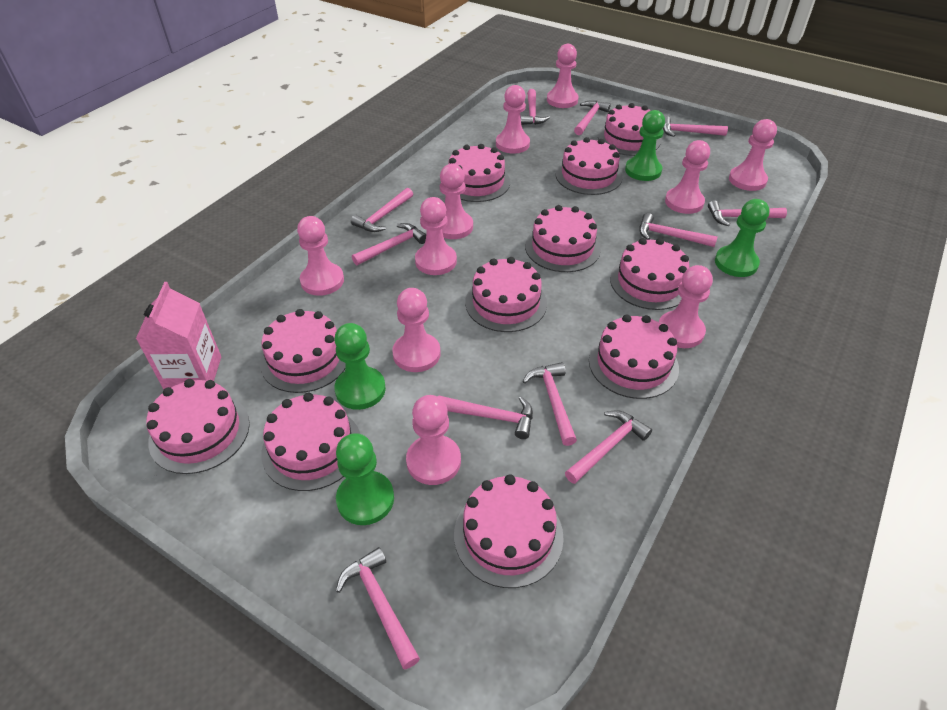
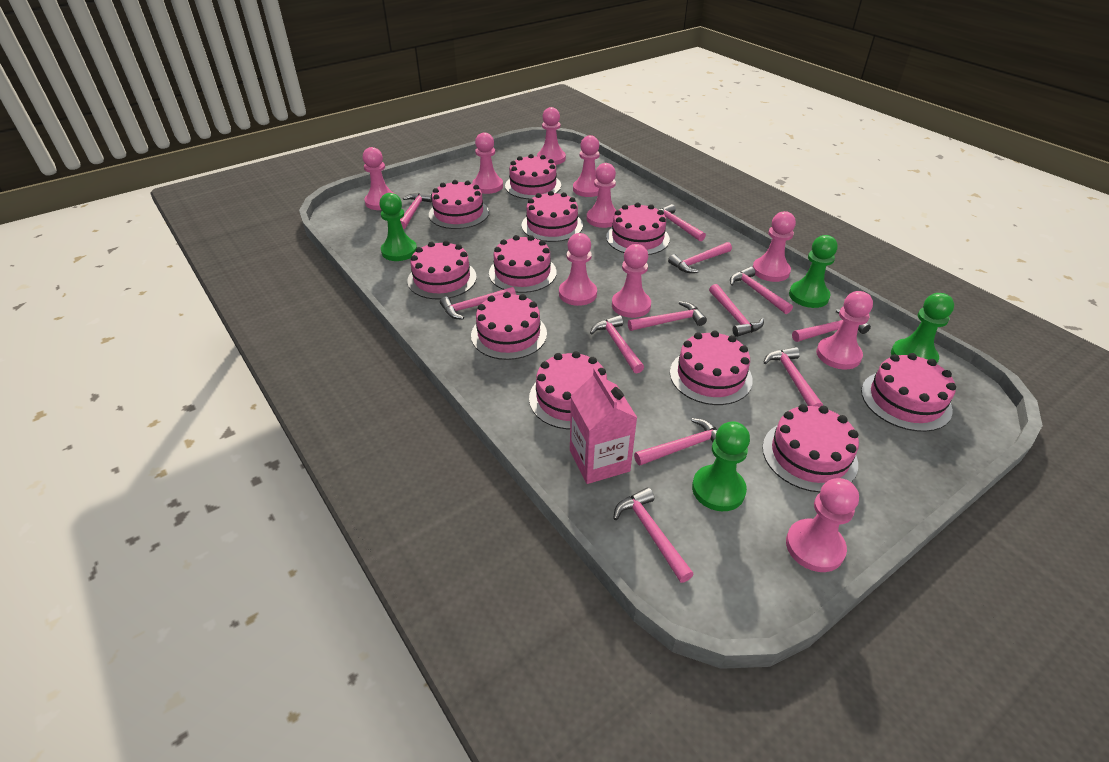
pink hammer: 11 -> 12

